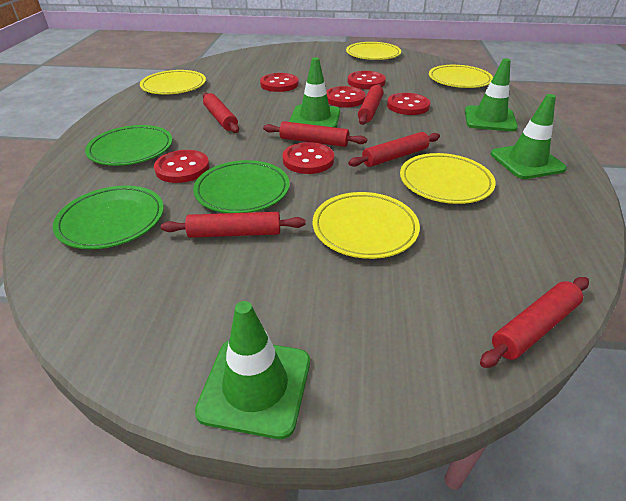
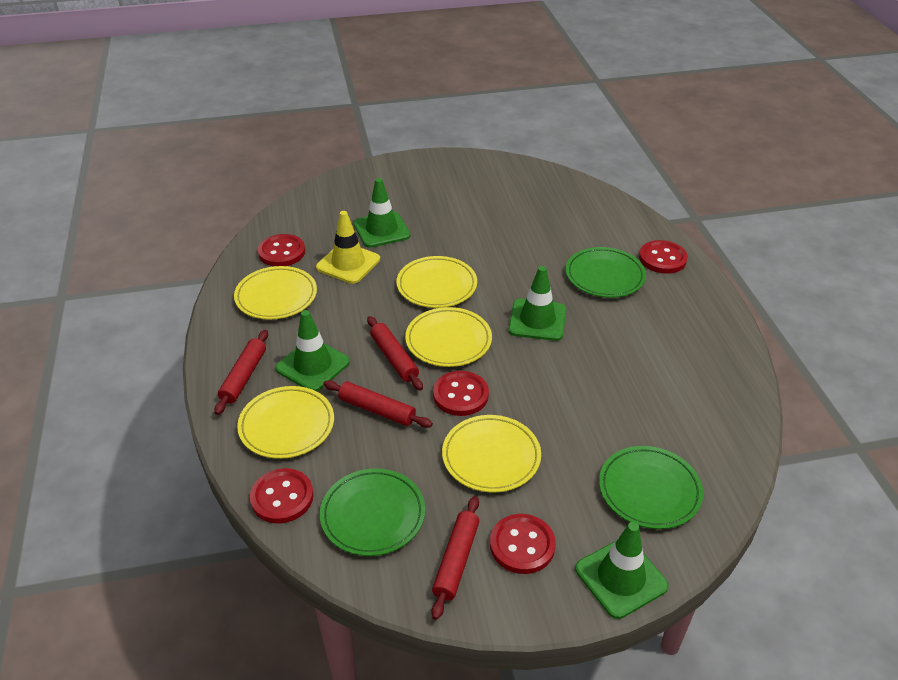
red button: 6 -> 5
red rolling pin: 6 -> 4
yellow traffic cone: 0 -> 1

